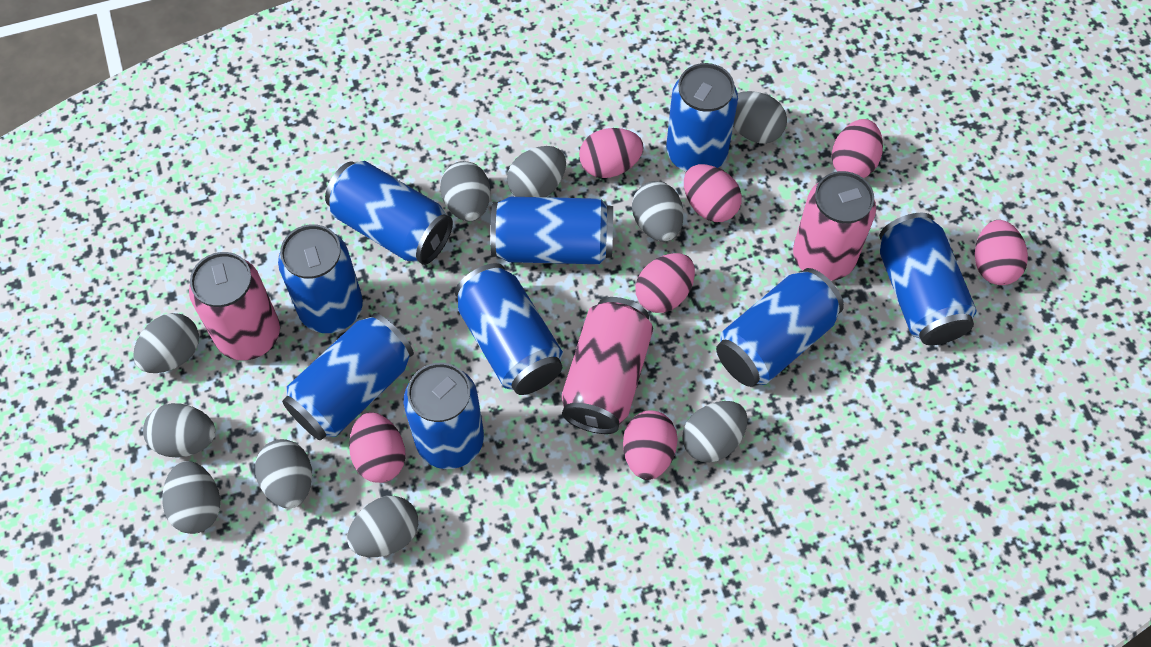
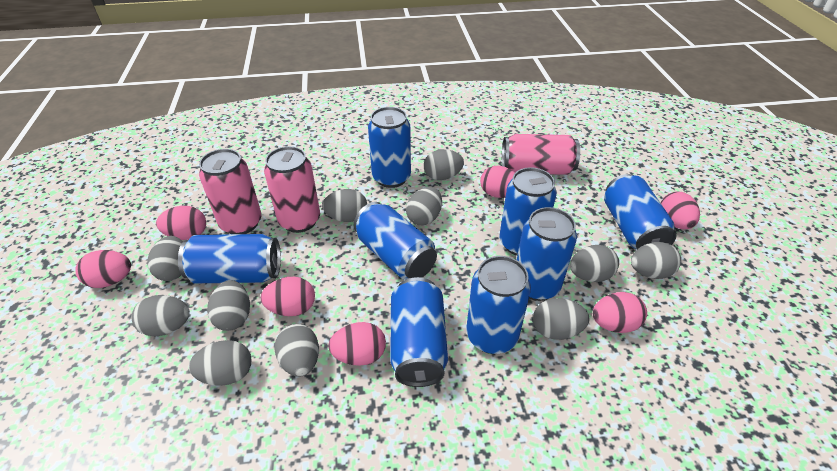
blue can: 9 -> 8
grey egg: 10 -> 11

